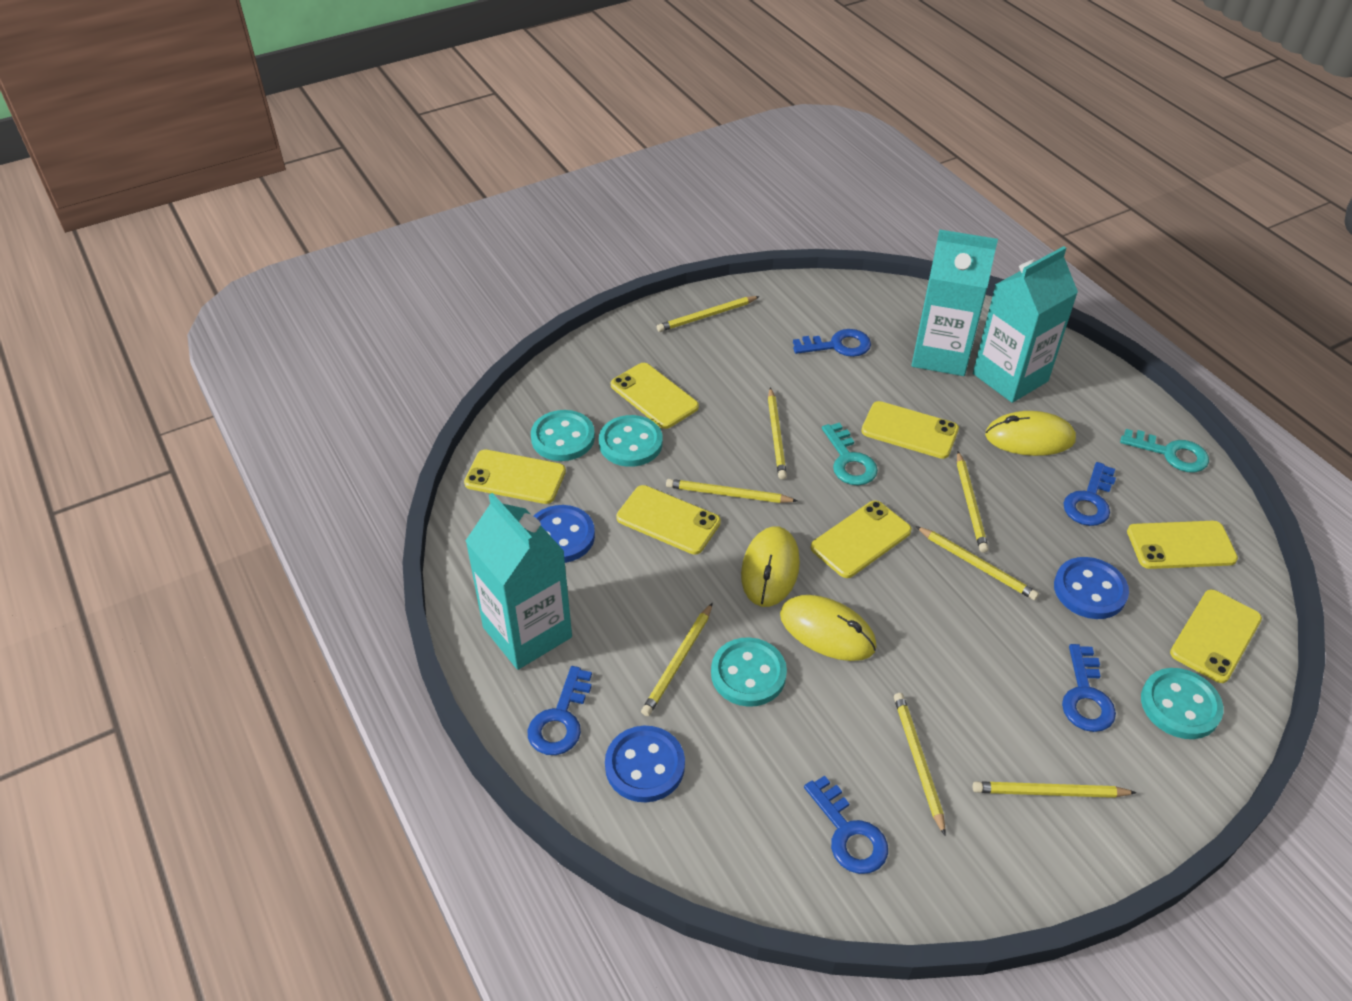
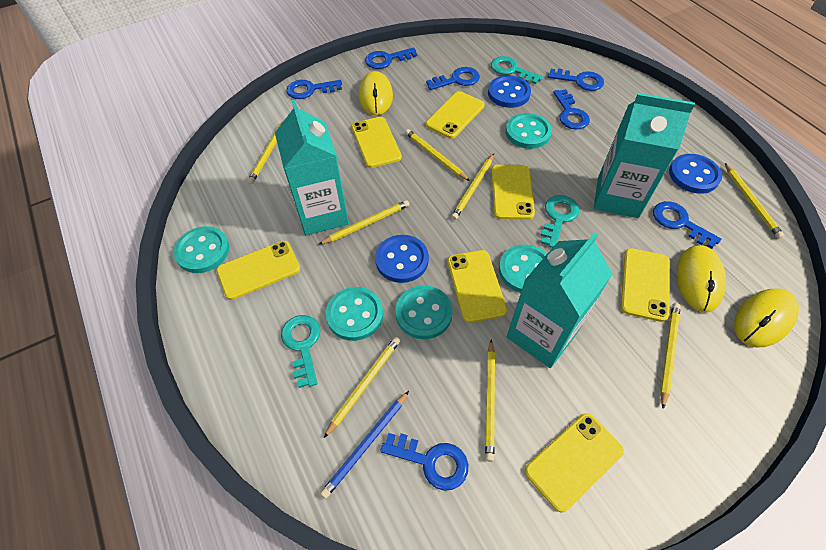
blue key: 5 -> 7
blue pencil: 0 -> 1
turquoise button: 4 -> 5
turquoise key: 2 -> 3

